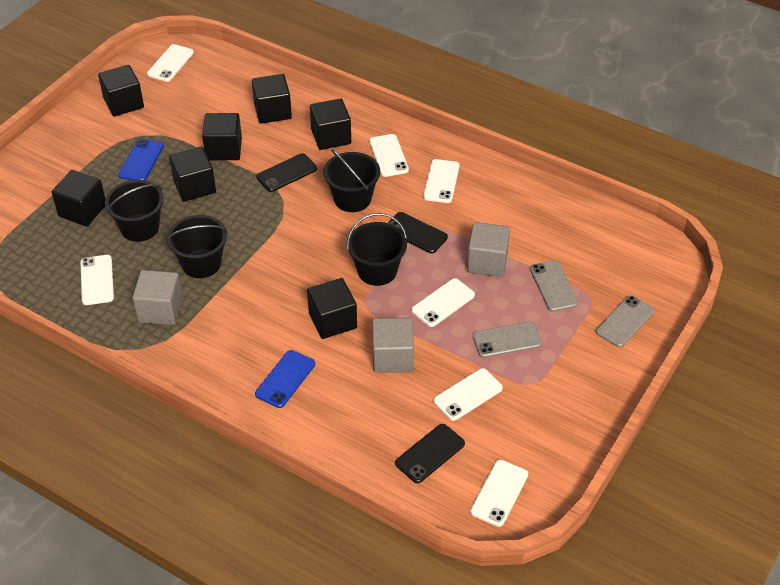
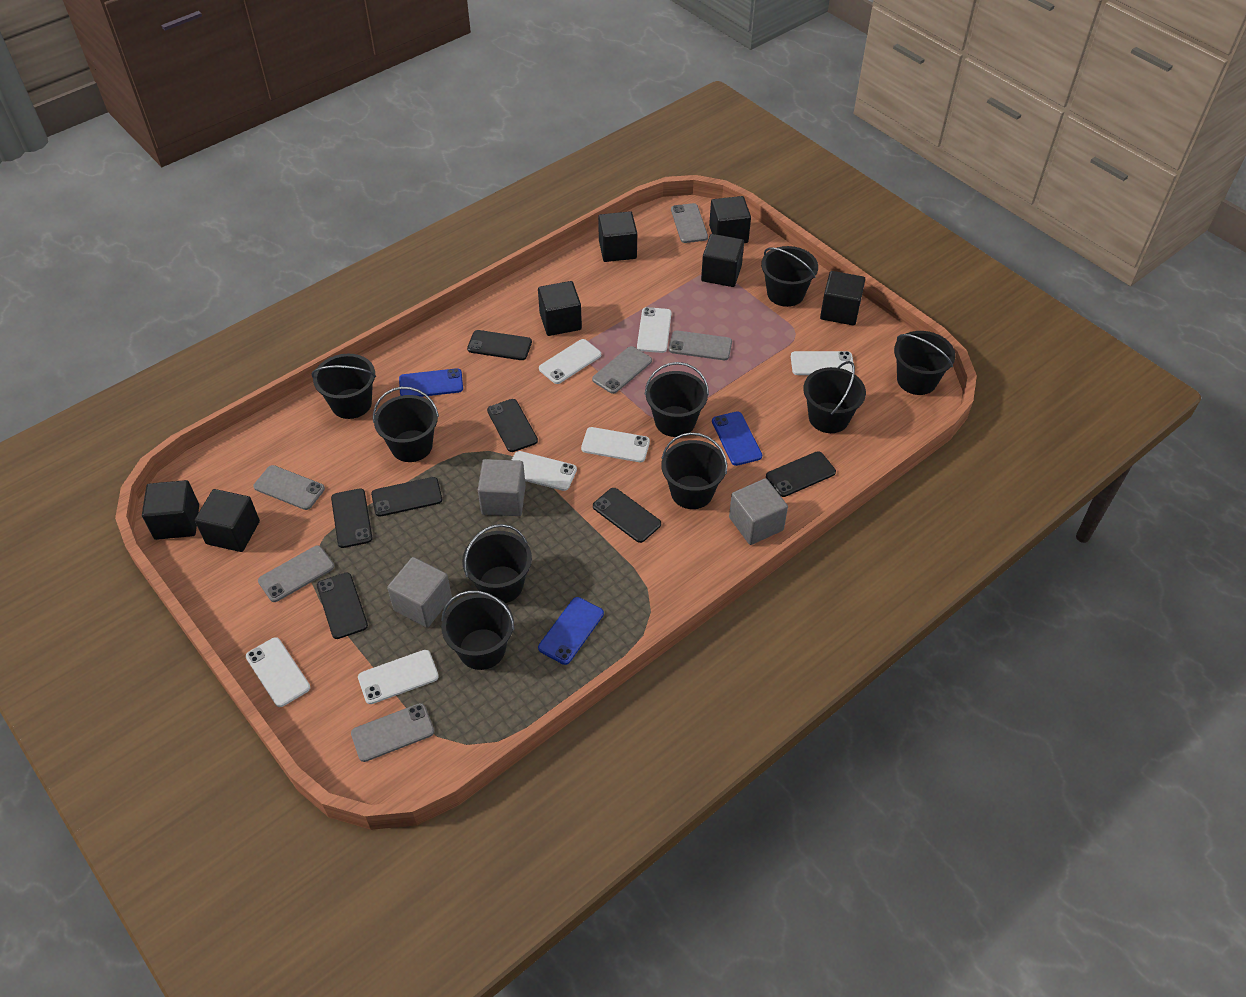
black bucket: 4 -> 9
black phone: 3 -> 7
blue phone: 2 -> 3
grey phone: 3 -> 6

